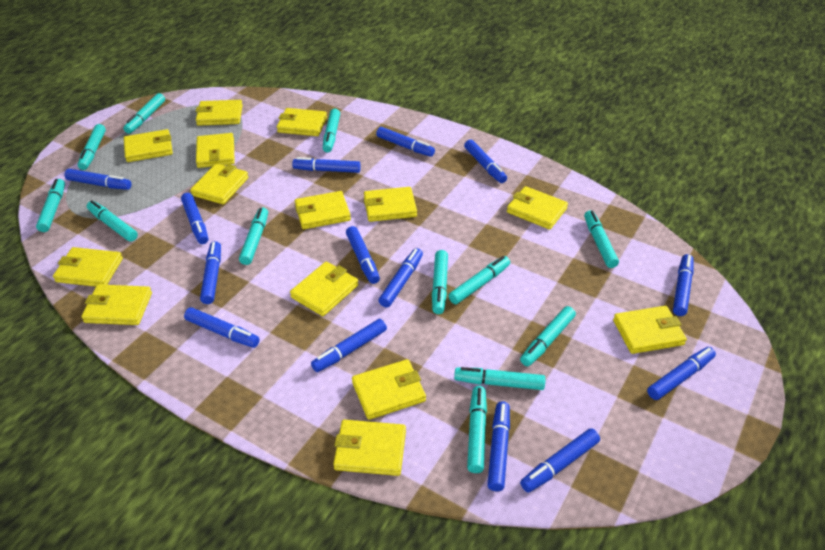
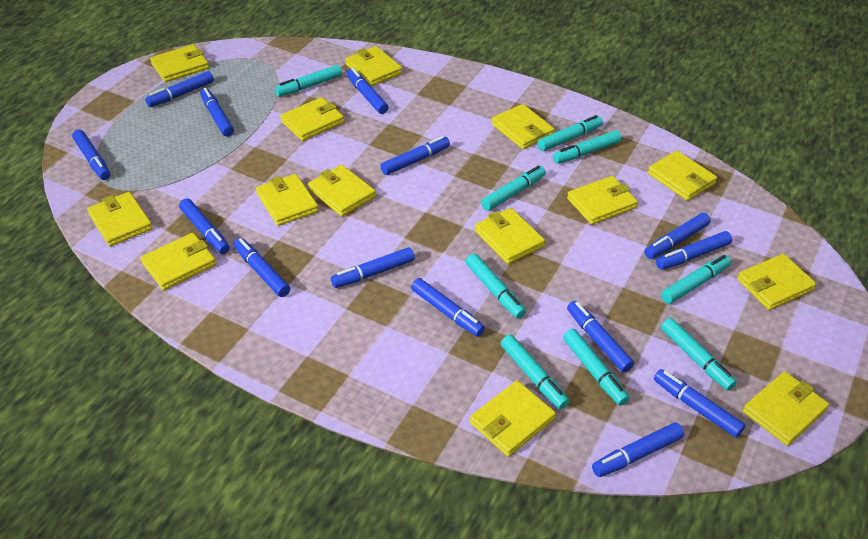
turquoise marker: 12 -> 9

